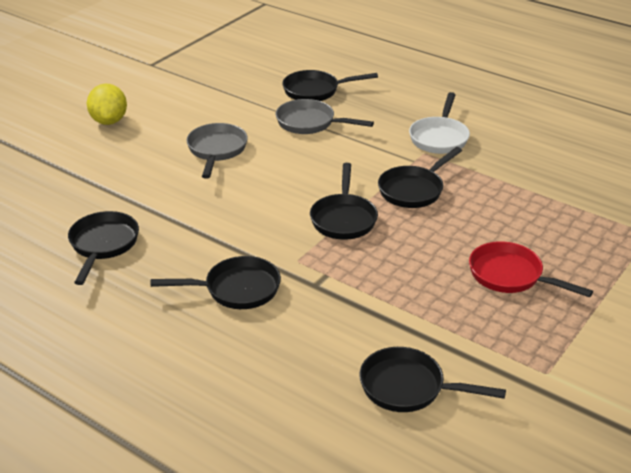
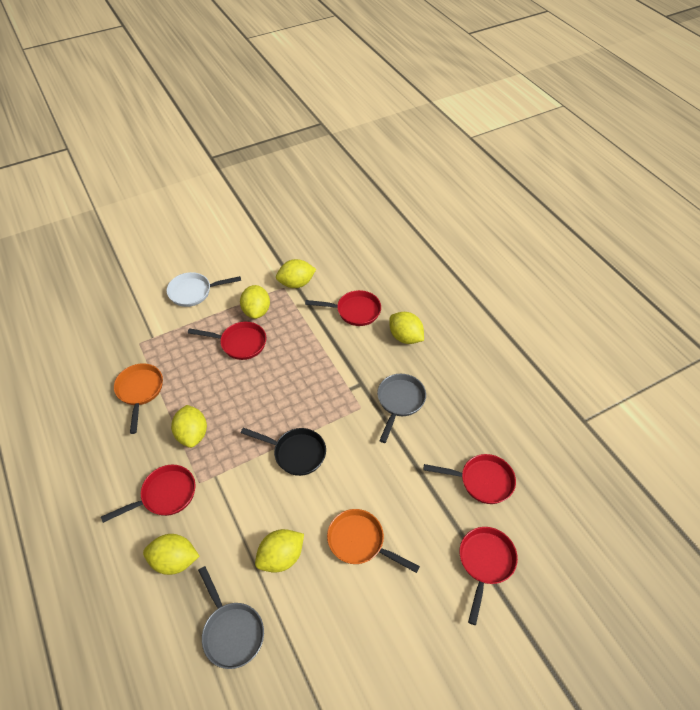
black pan: 6 -> 1
orange pan: 0 -> 2
red pan: 1 -> 5
yellow lemon: 1 -> 6

